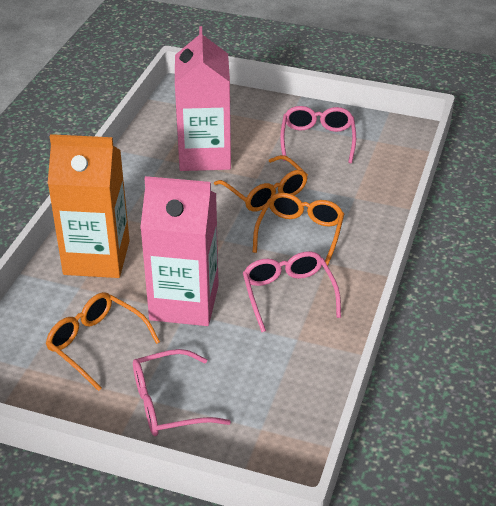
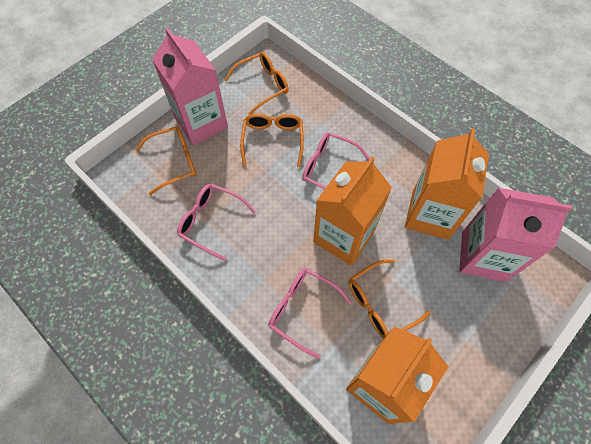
orange carton: 1 -> 3
orange glasses: 3 -> 4

